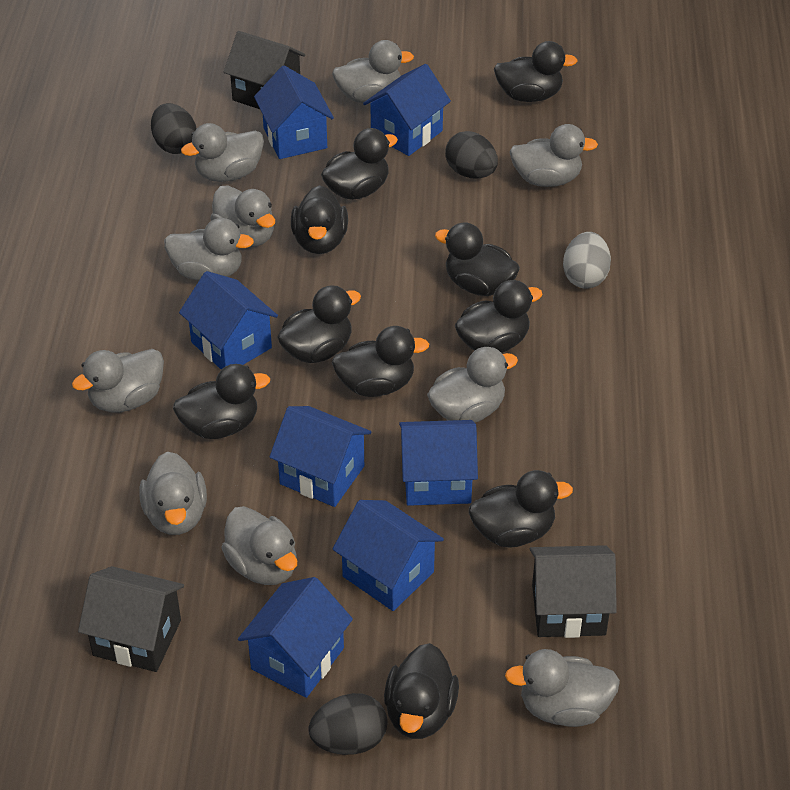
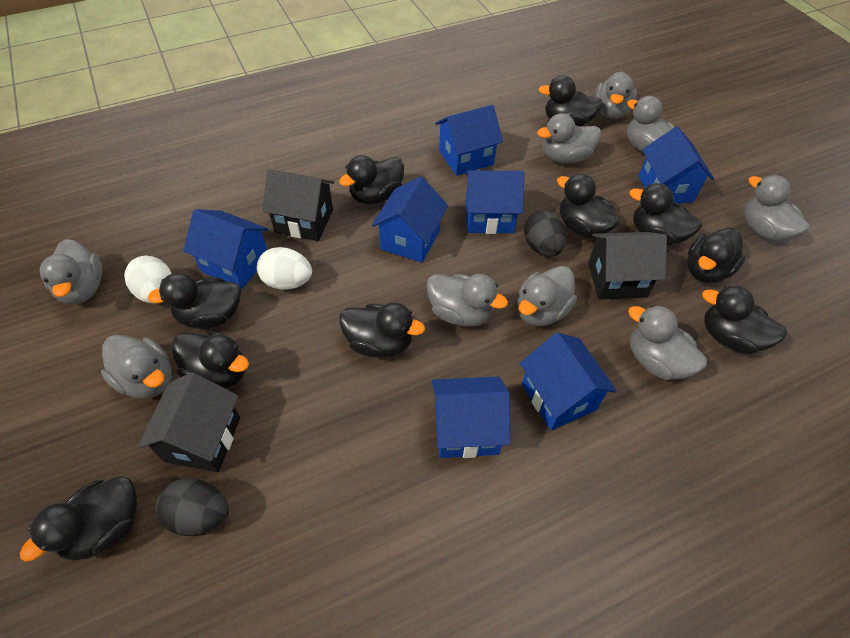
black egg: 3 -> 2
grey duck: 10 -> 9
grey egg: 1 -> 0
white egg: 0 -> 2

